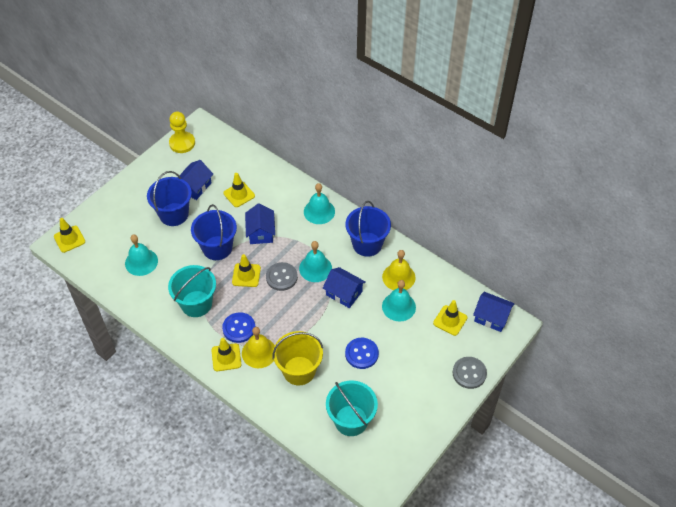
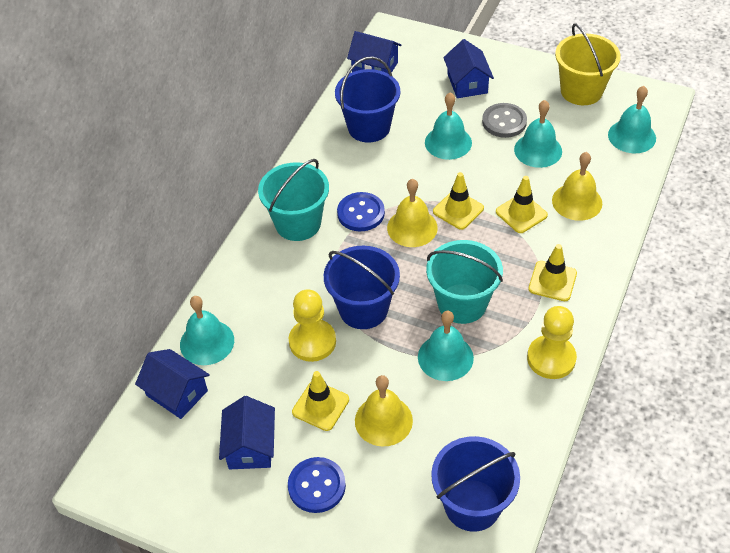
grey button: 2 -> 1
turquoise bell: 4 -> 5
yellow bell: 2 -> 3
yellow pawn: 1 -> 2
yellow traffic cone: 5 -> 4

